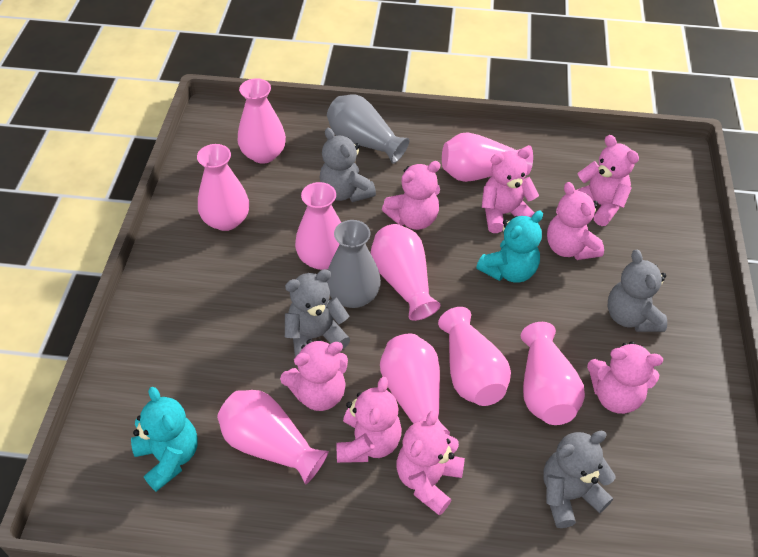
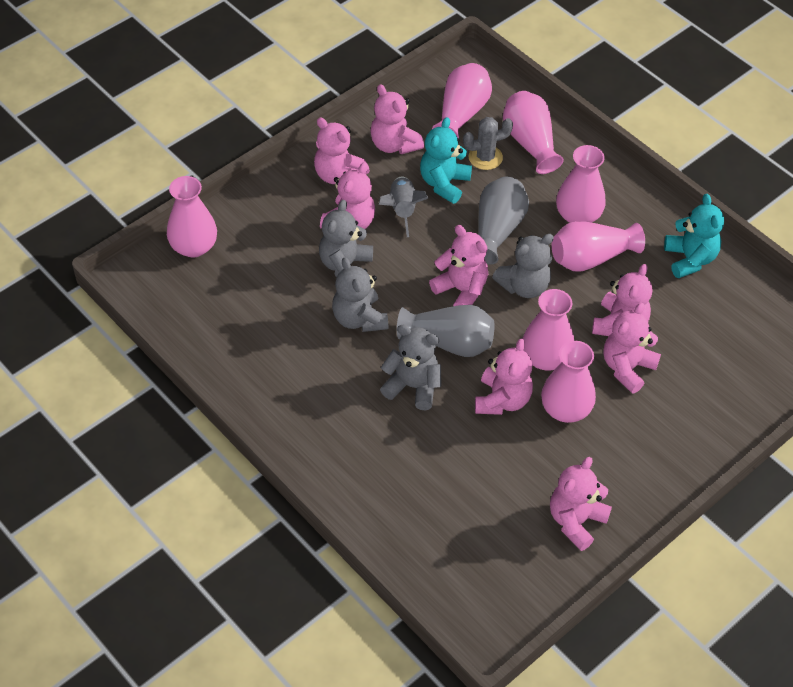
grey cactus: 0 -> 1
grey rocket: 0 -> 1
pink vase: 9 -> 7

